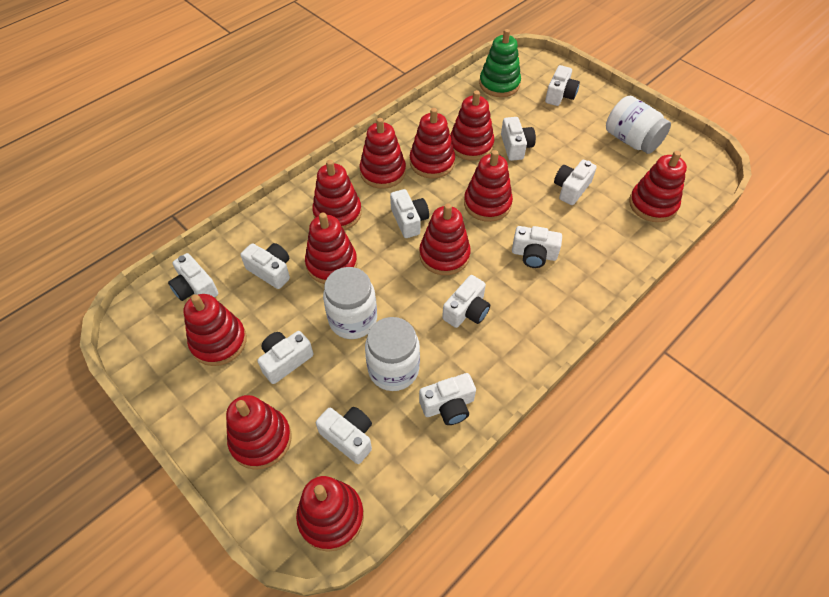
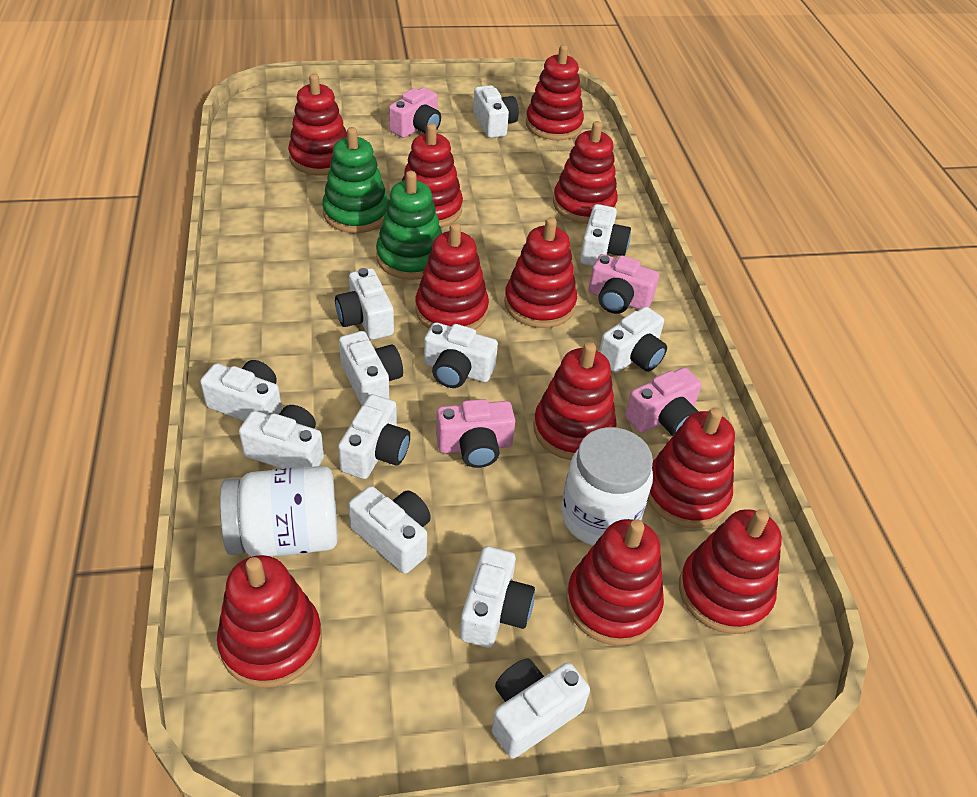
green stacking toy: 1 -> 2
pink camera: 0 -> 4
white camera: 11 -> 12
white jar: 3 -> 2

